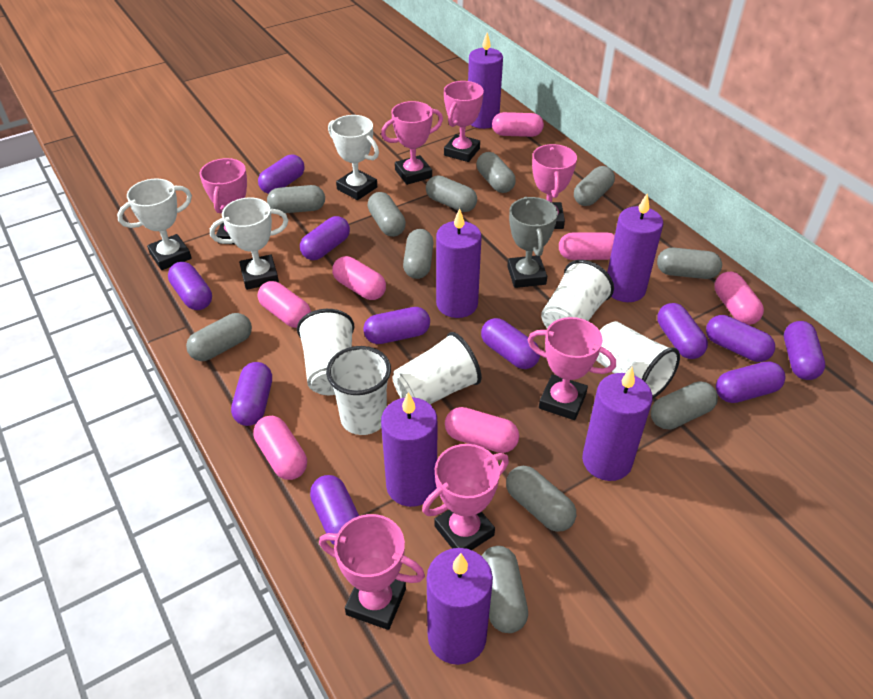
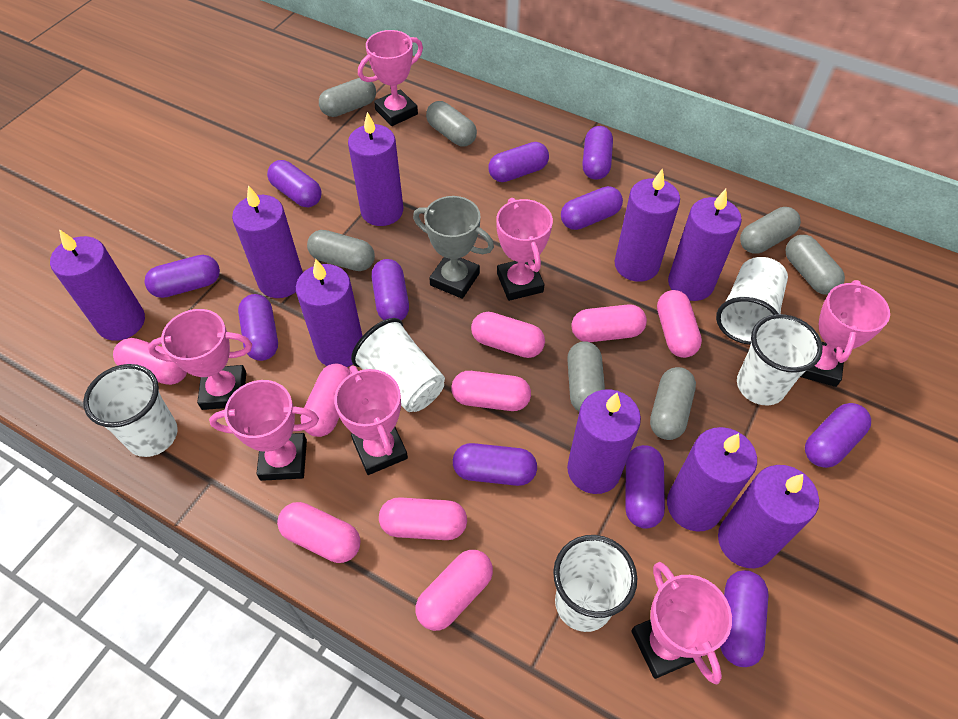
grey capsule: 11 -> 7
pink capsule: 7 -> 9
purple candle: 6 -> 9
white trophy: 3 -> 0

